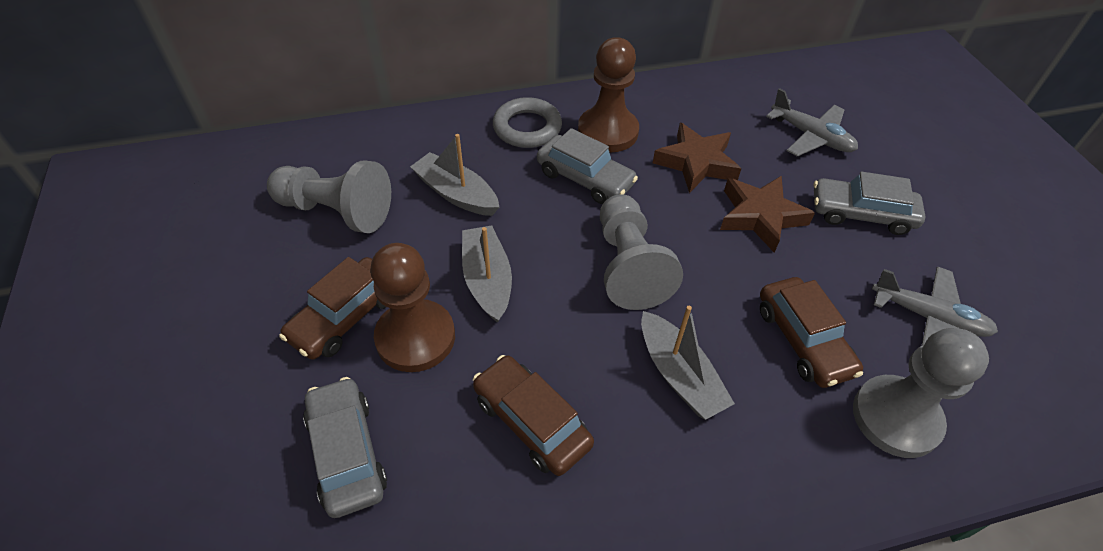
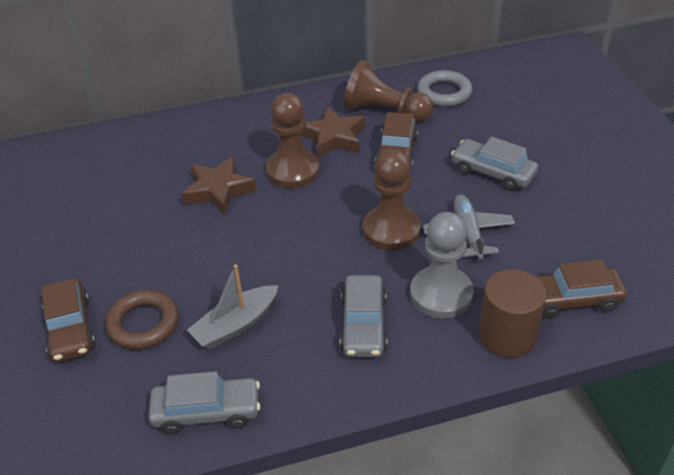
brown cylinder: 0 -> 1
brown pawn: 2 -> 3
brown ring: 0 -> 1
grey boat: 3 -> 1
grey pawn: 3 -> 1
grey plane: 2 -> 1

